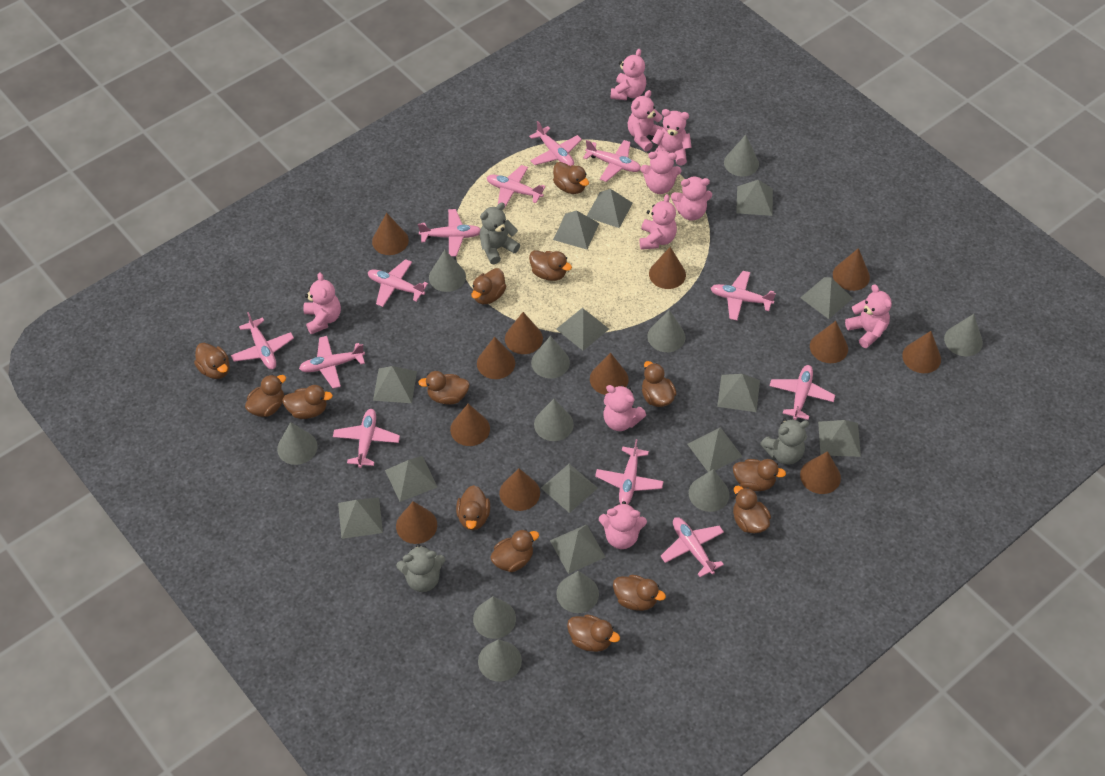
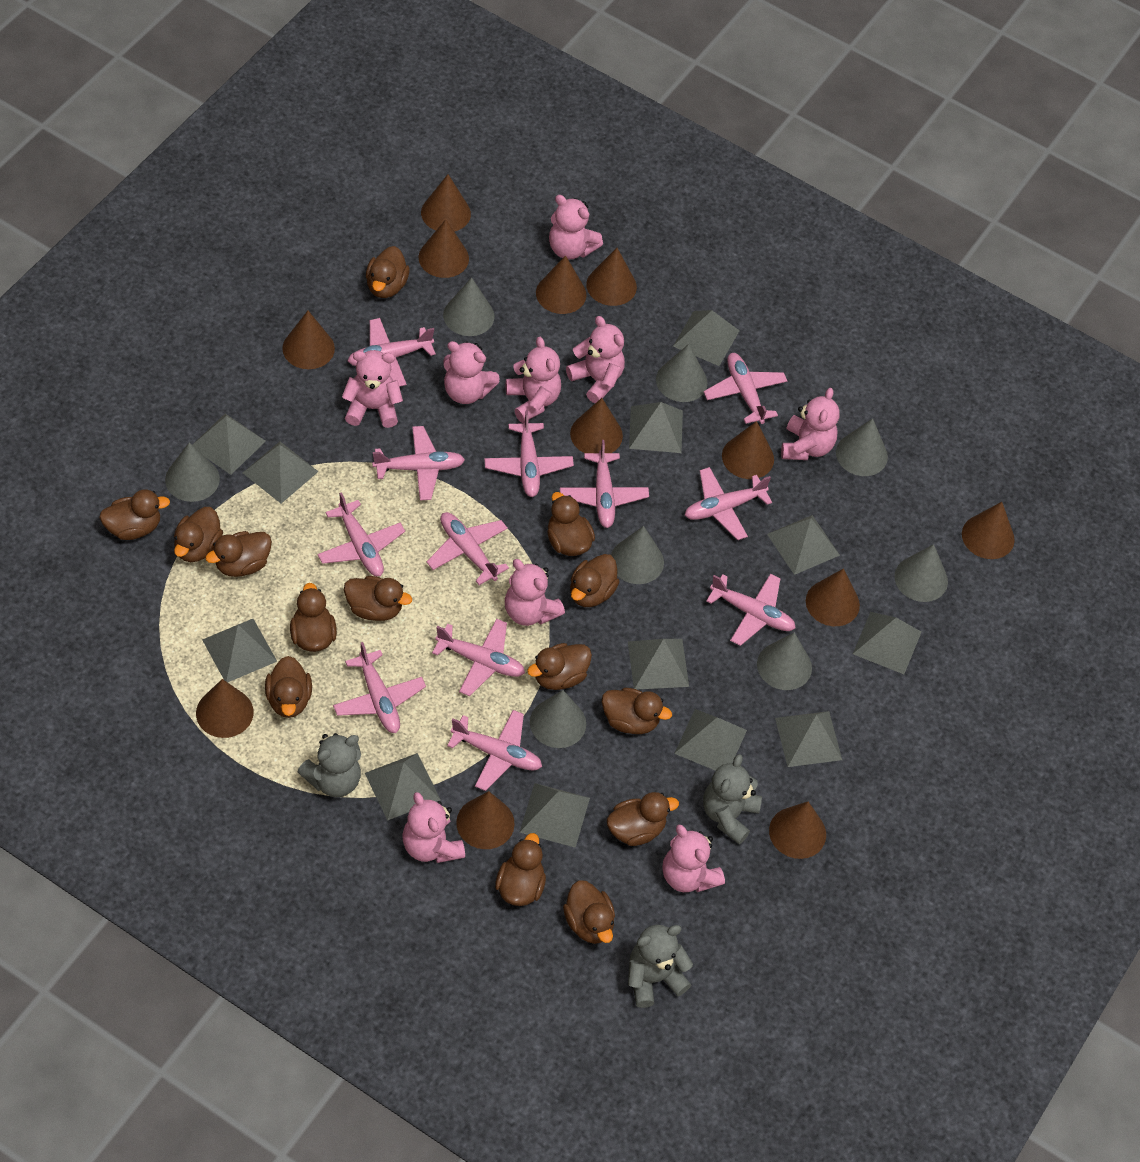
grey cone: 11 -> 8
grey pyramid: 13 -> 12
pink teddy bear: 10 -> 9

